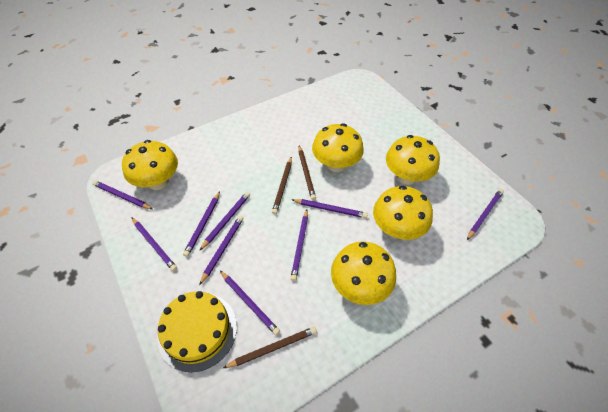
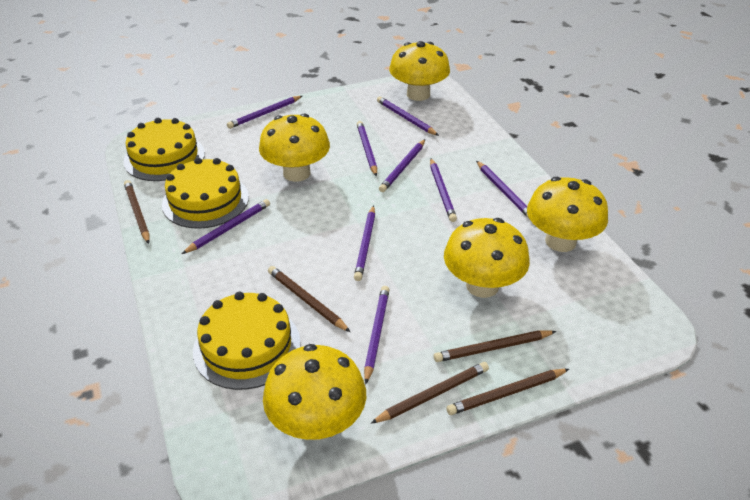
brown pencil: 3 -> 5
yellow cake: 1 -> 3

